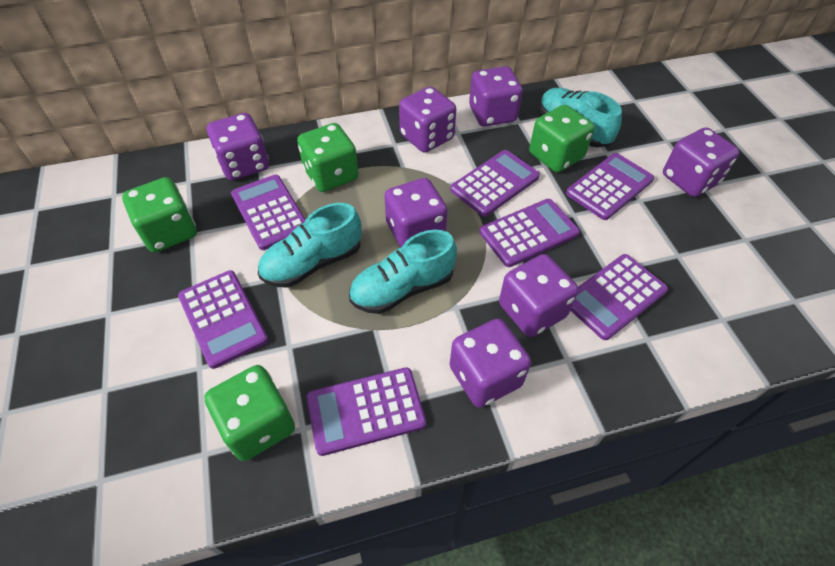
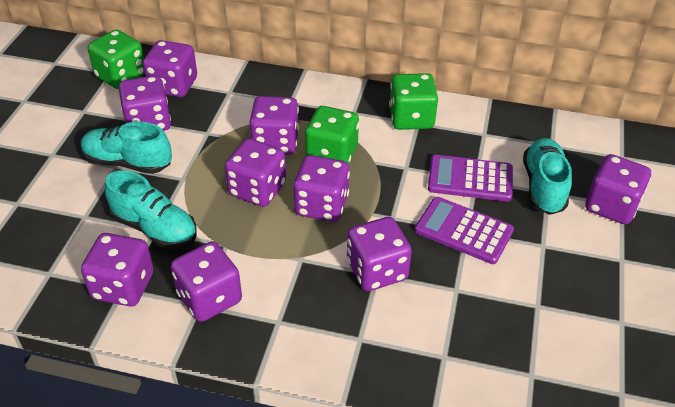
green dice: 4 -> 3
purple calculator: 7 -> 2
purple dice: 7 -> 9

